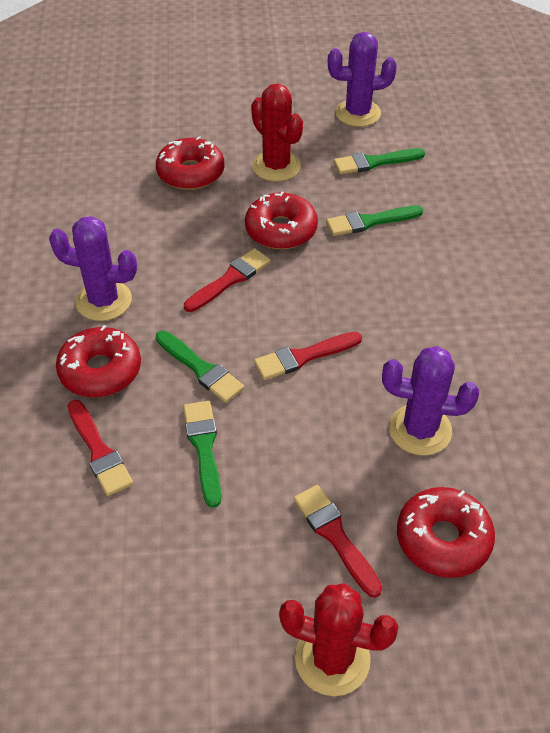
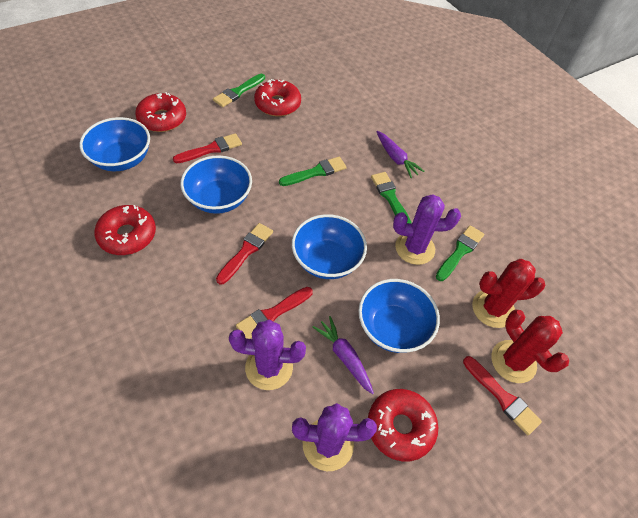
blue bowl: 0 -> 4
purple carrot: 0 -> 2

